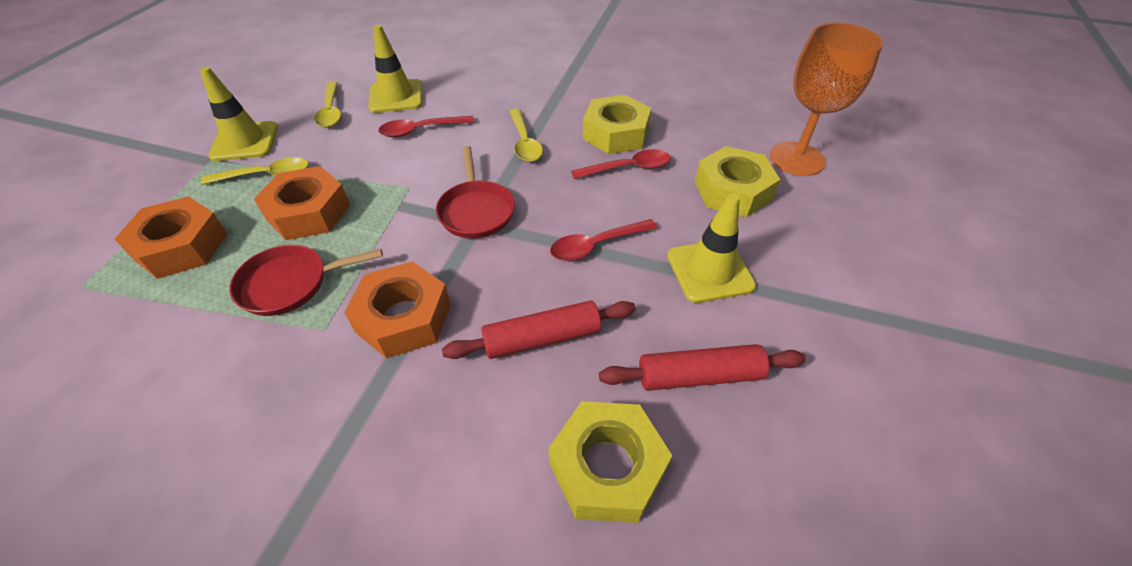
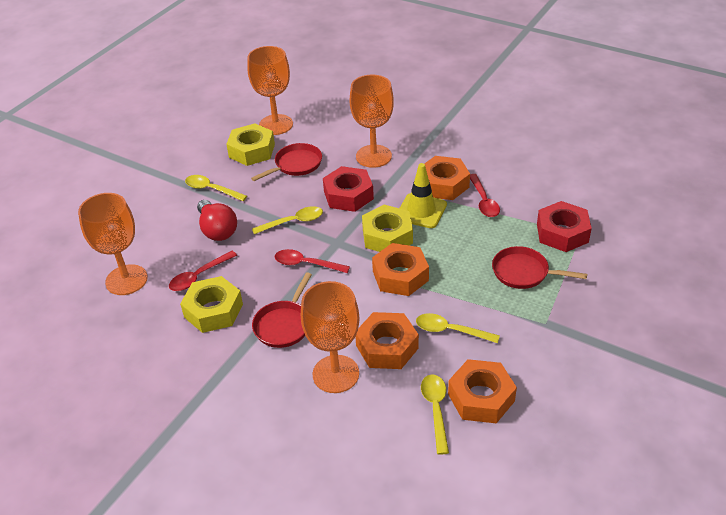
orange goblet: 1 -> 4
orange nut: 3 -> 4
red light bulb: 0 -> 1
red nut: 0 -> 2
red pan: 2 -> 3
red rolling pin: 2 -> 0
yellow spoon: 3 -> 4
yellow traffic cone: 3 -> 1

